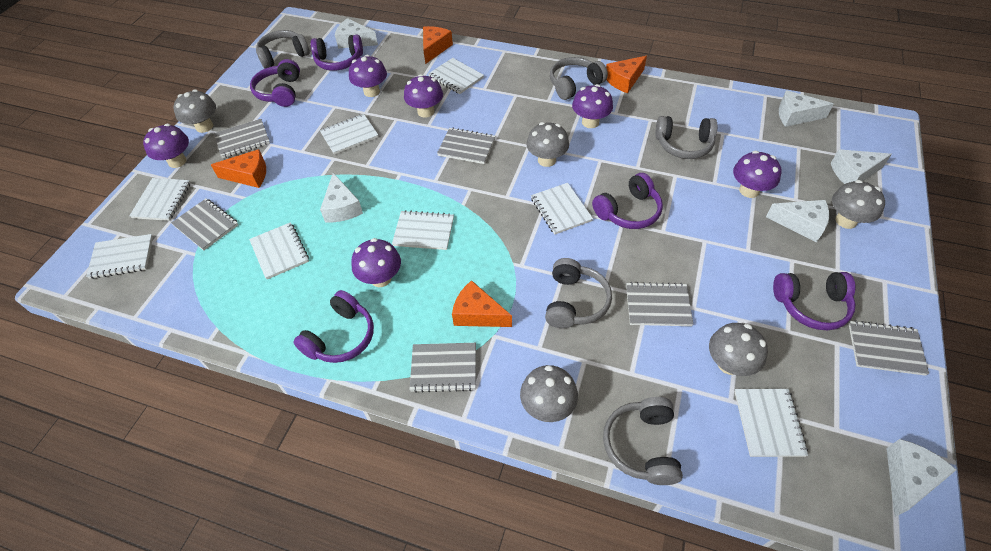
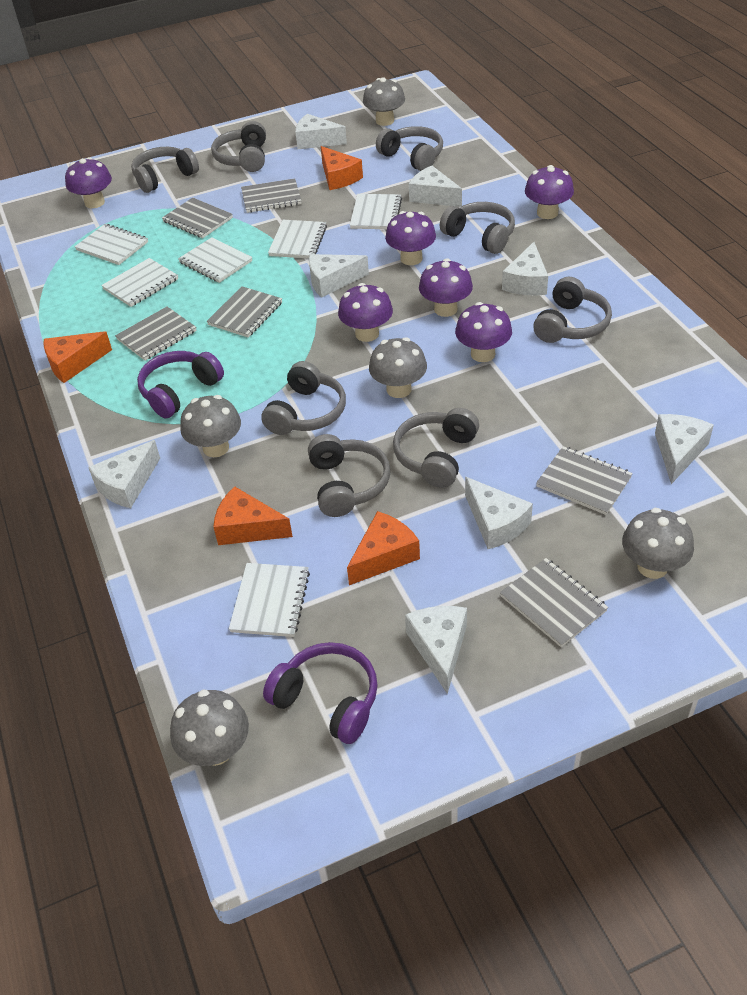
grey headphones: 5 -> 8
purple headphones: 5 -> 2
white cheese: 6 -> 8
white notebook: 8 -> 6

